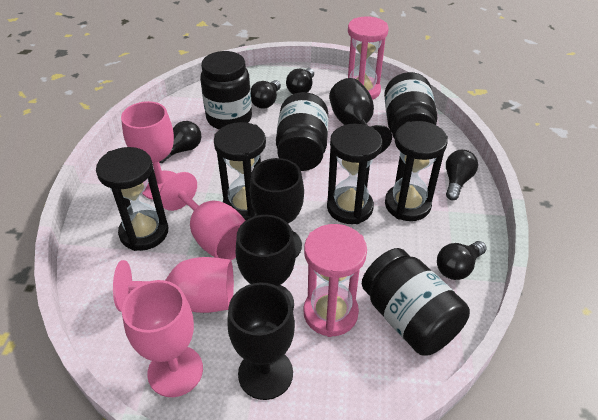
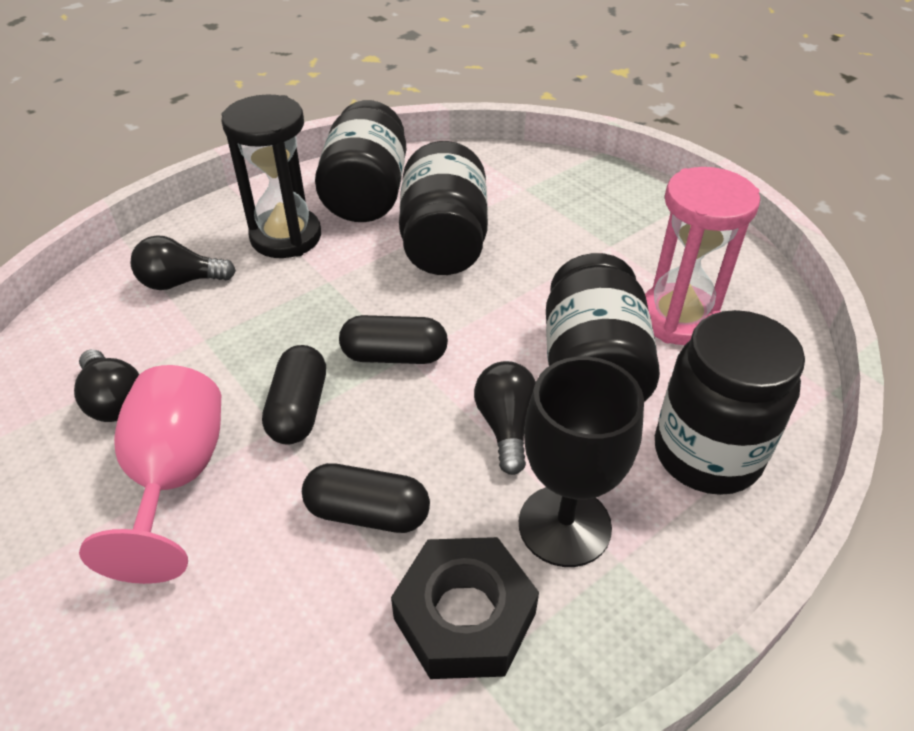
black capsule: 0 -> 3
black goblet: 4 -> 1
black hourglass: 4 -> 1
black light bulb: 5 -> 3
black nut: 0 -> 1
pink goblet: 4 -> 1
pink hourglass: 2 -> 1

